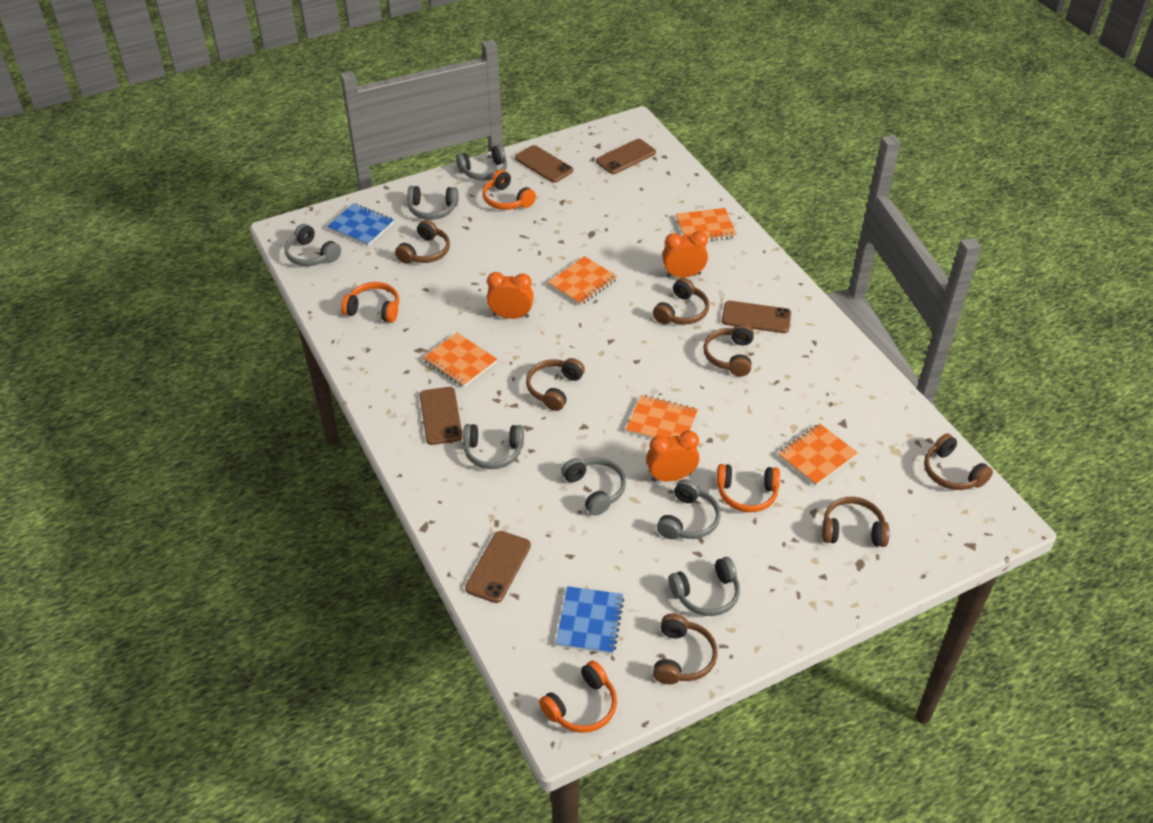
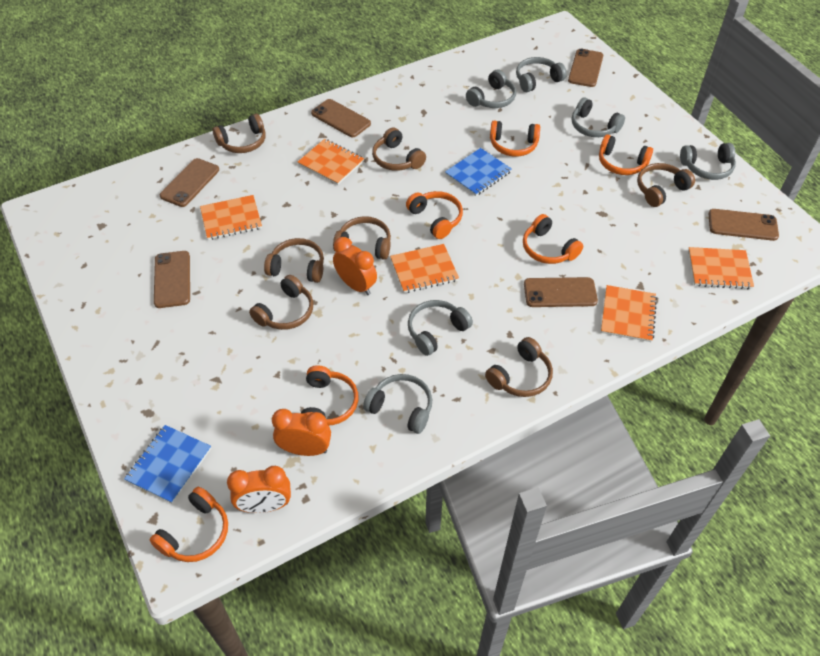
brown phone: 5 -> 6
grey headphones: 7 -> 6
orange headphones: 4 -> 6

